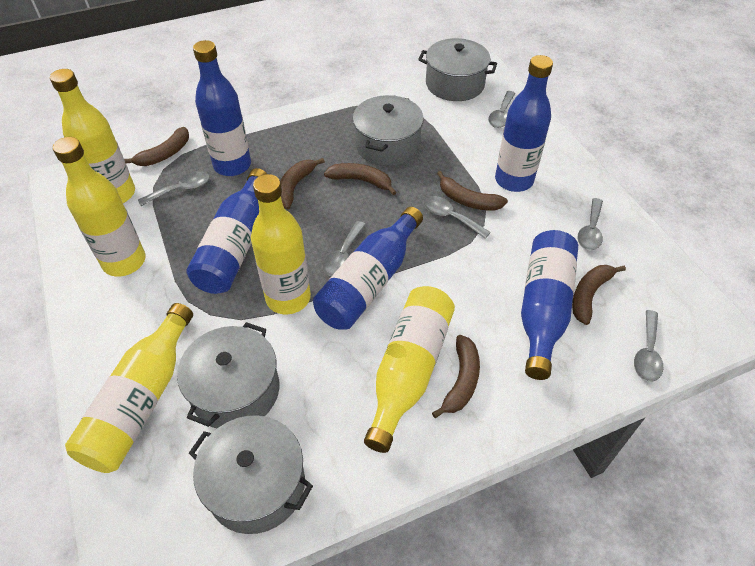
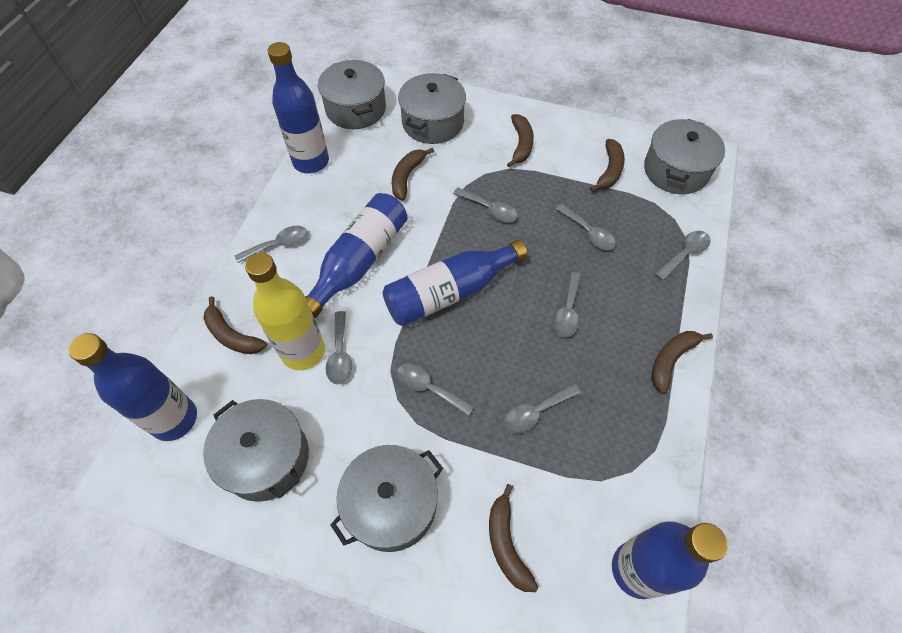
grey pot: 4 -> 5
grey spoon: 6 -> 8
yellow bottle: 5 -> 1

